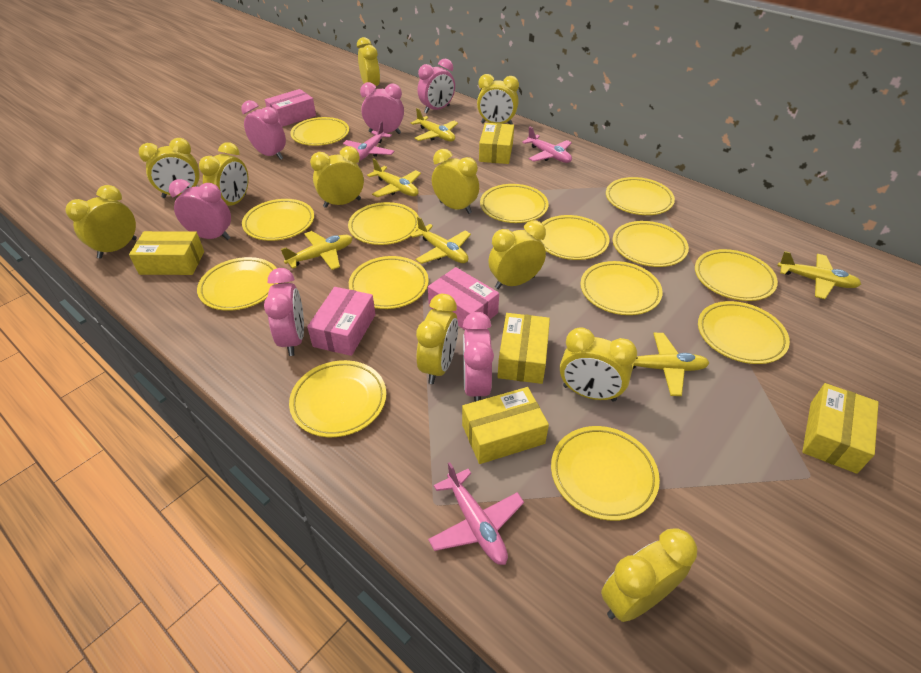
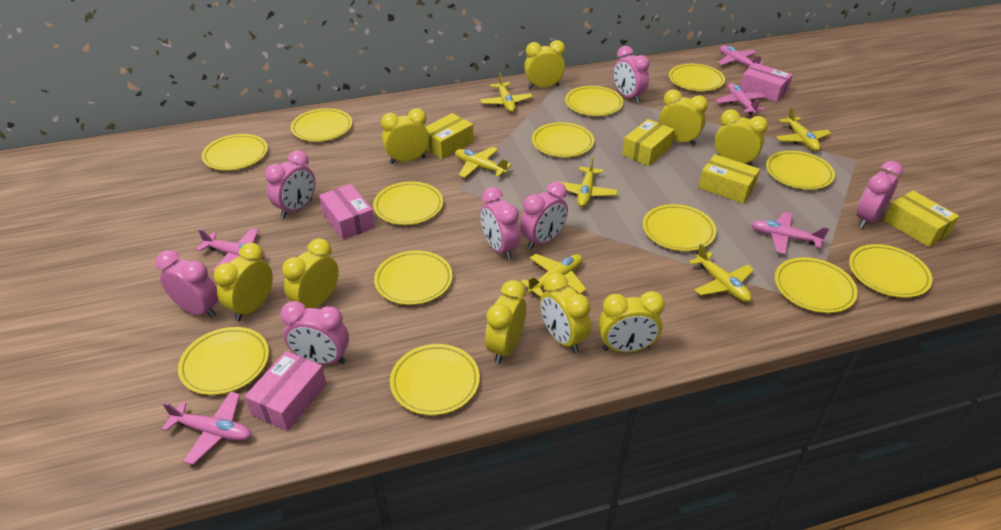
pink clock: 6 -> 7
pink plane: 3 -> 5
yellow box: 5 -> 4
yellow clock: 11 -> 9
yellow plate: 14 -> 13

